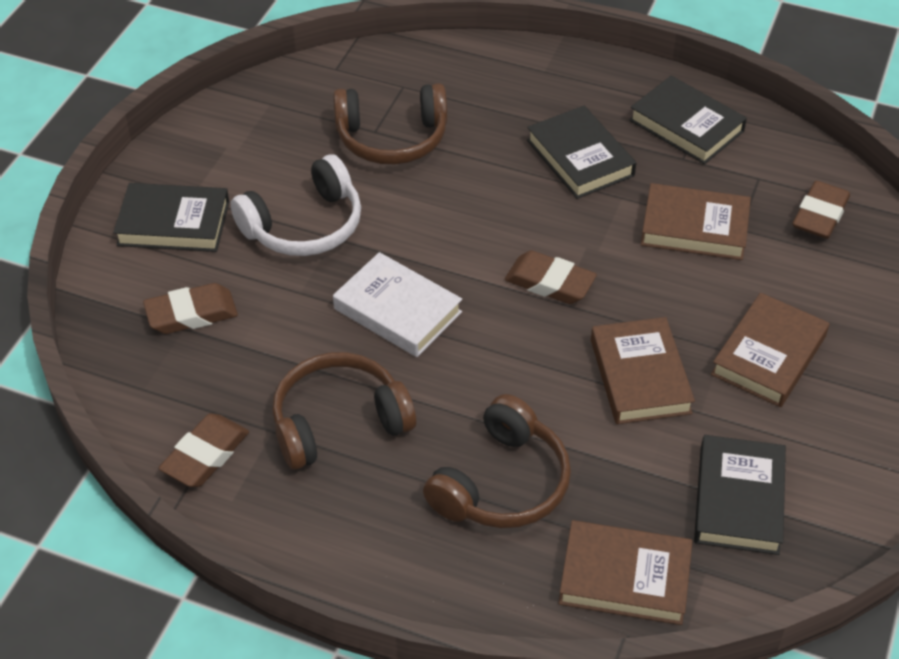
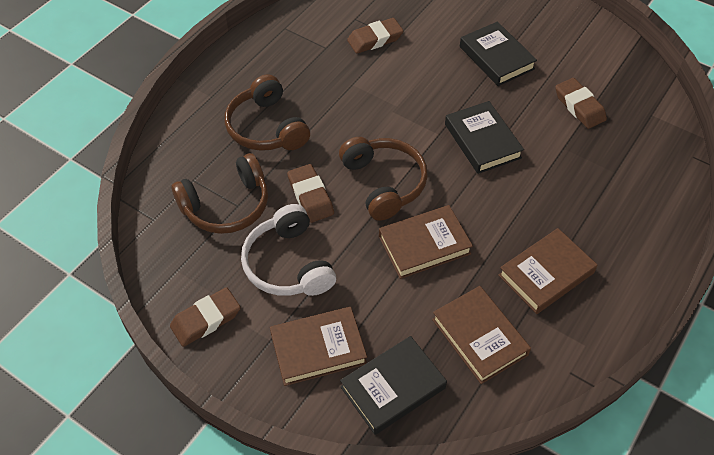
black book: 4 -> 3
white book: 1 -> 0

